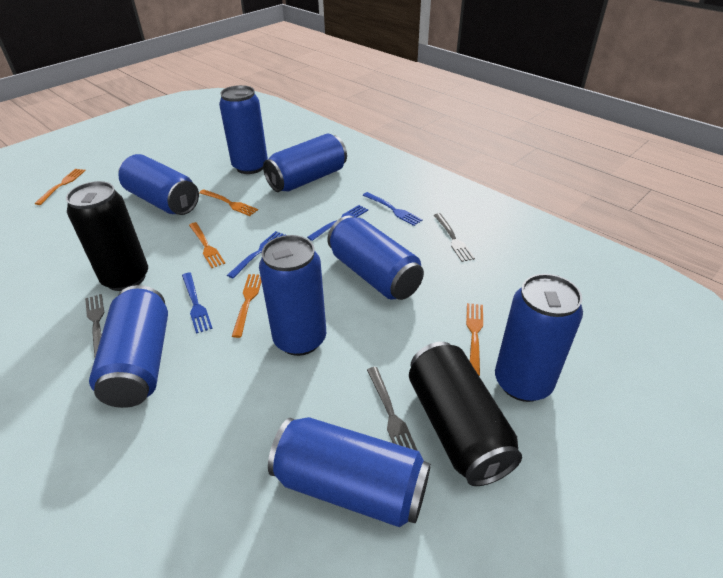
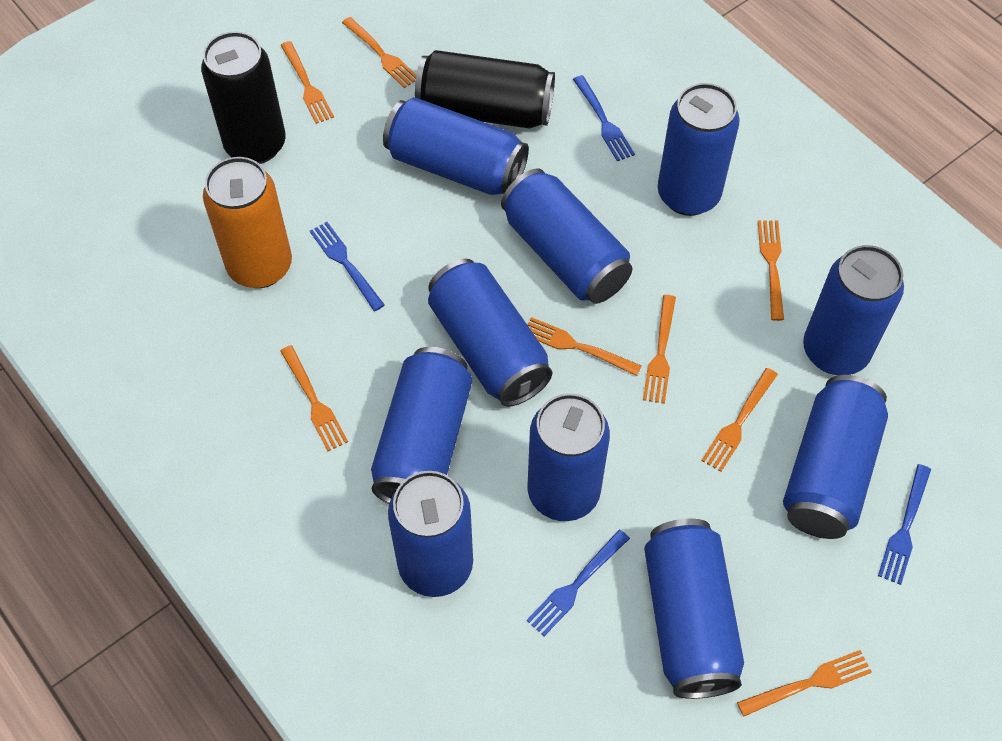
blue can: 8 -> 10
grey fork: 3 -> 0
orange can: 0 -> 1
orange fork: 5 -> 8

